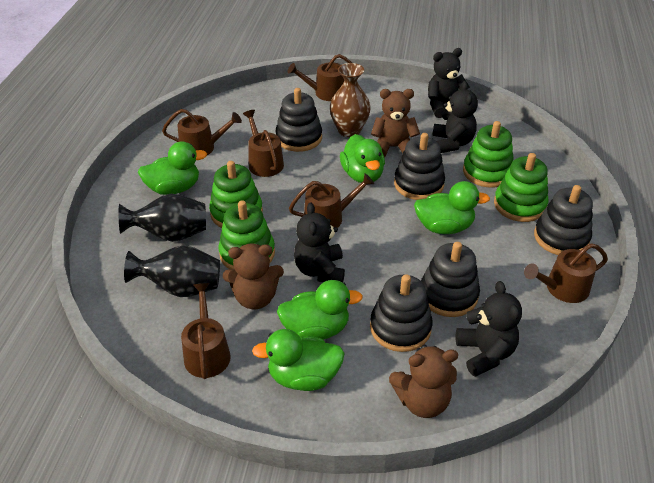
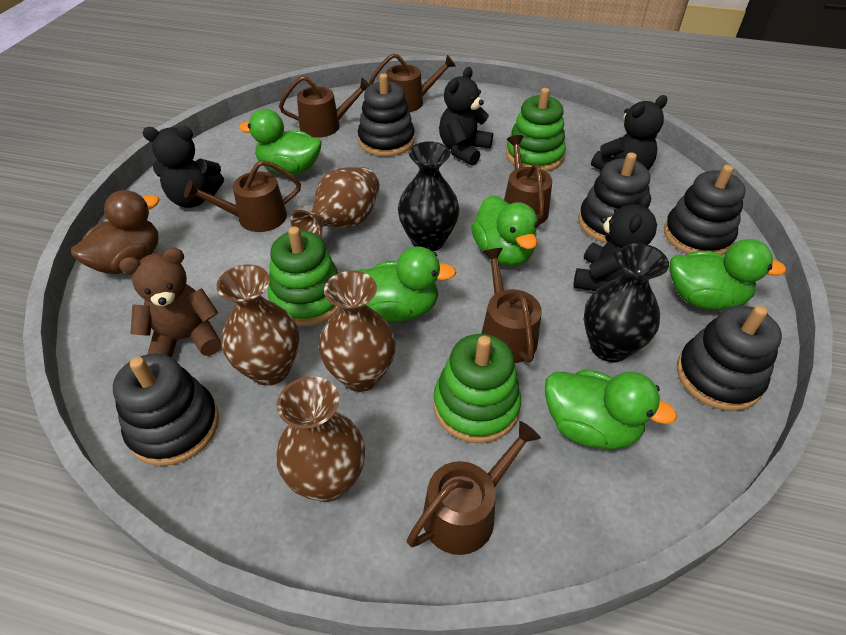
brown duck: 0 -> 1
brown teddy bear: 3 -> 1
brown vase: 1 -> 4
green stacking toy: 4 -> 3

